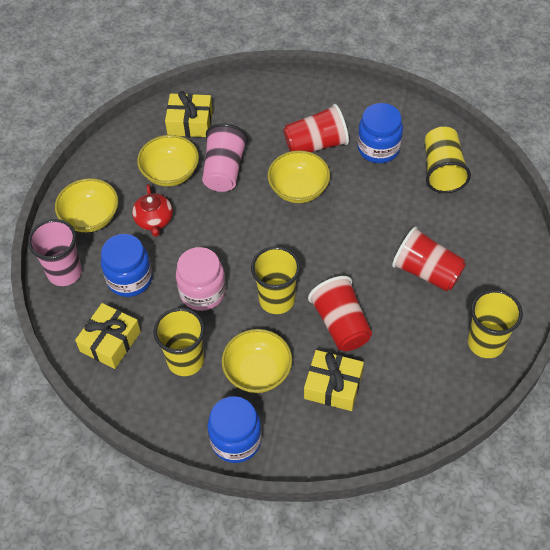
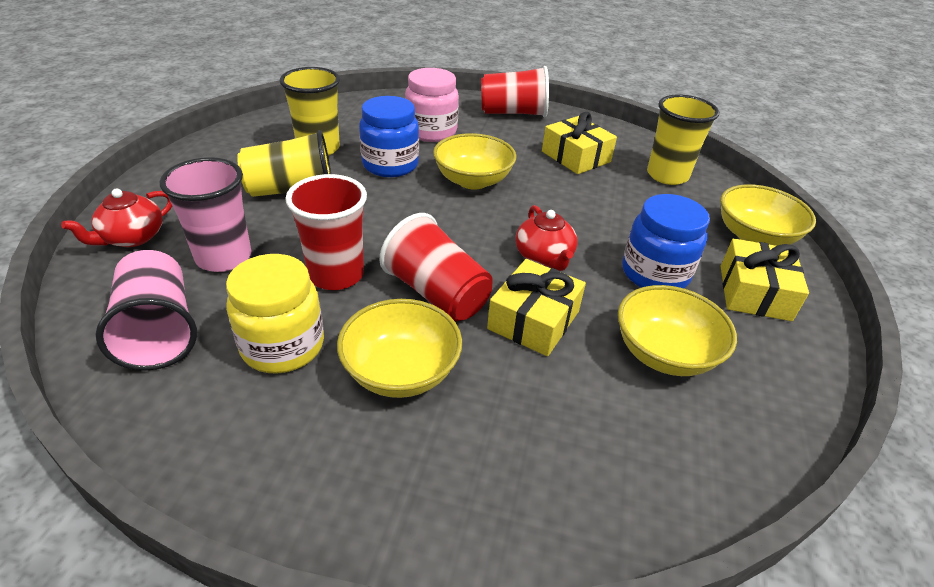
blue jar: 3 -> 2
red teapot: 1 -> 2
yellow cup: 4 -> 3
yellow jar: 0 -> 1

